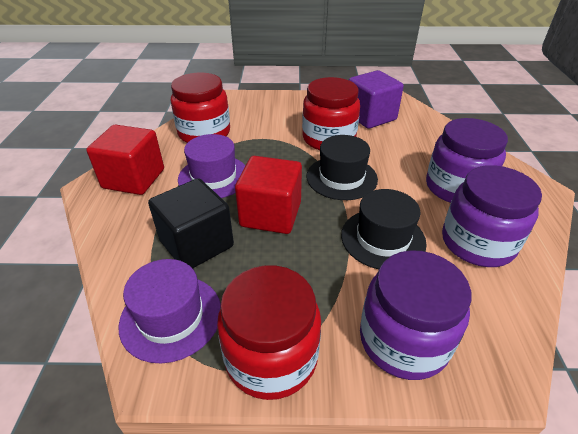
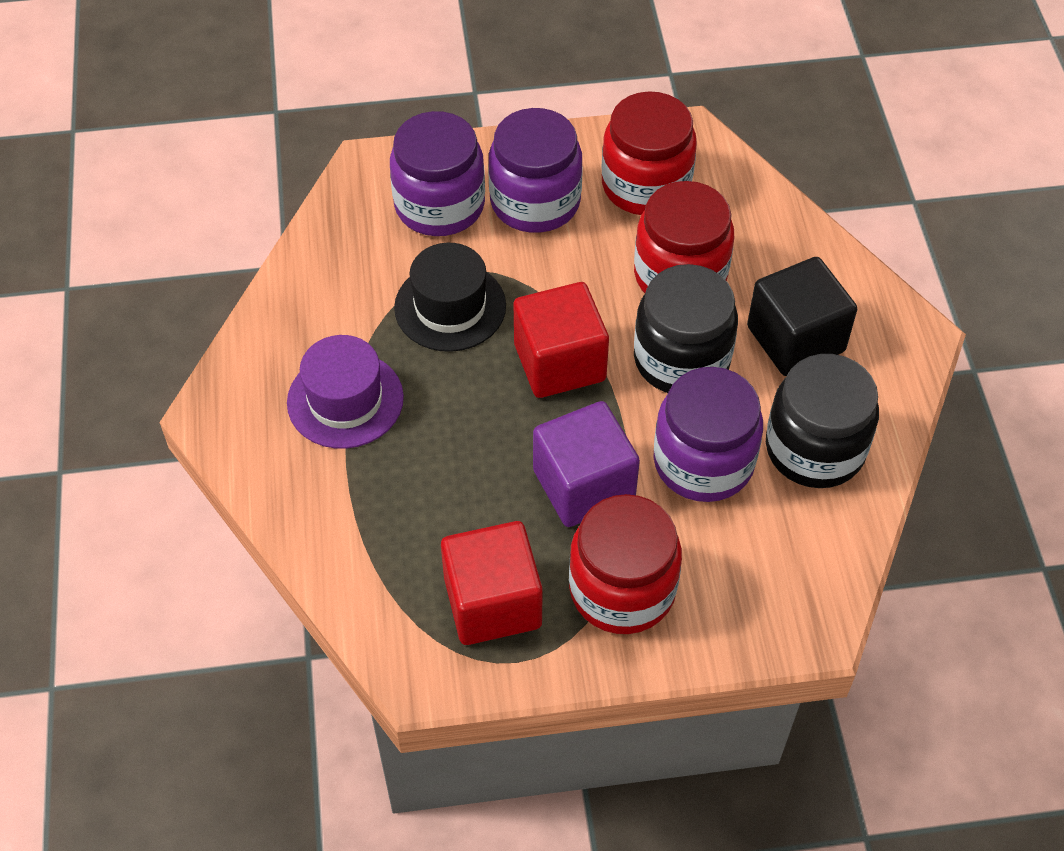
black hat: 2 -> 1
black jar: 0 -> 2
purple hat: 2 -> 1

